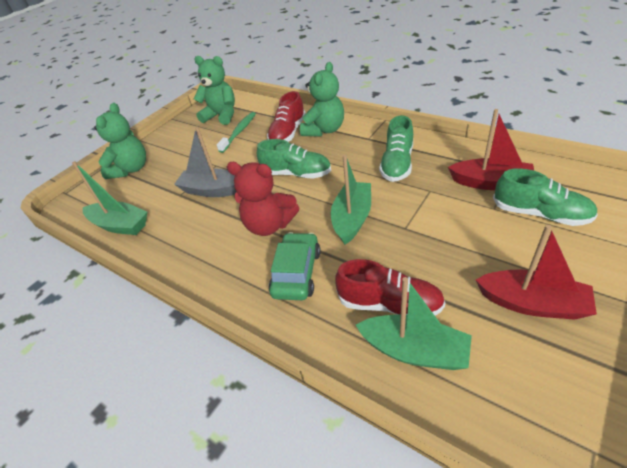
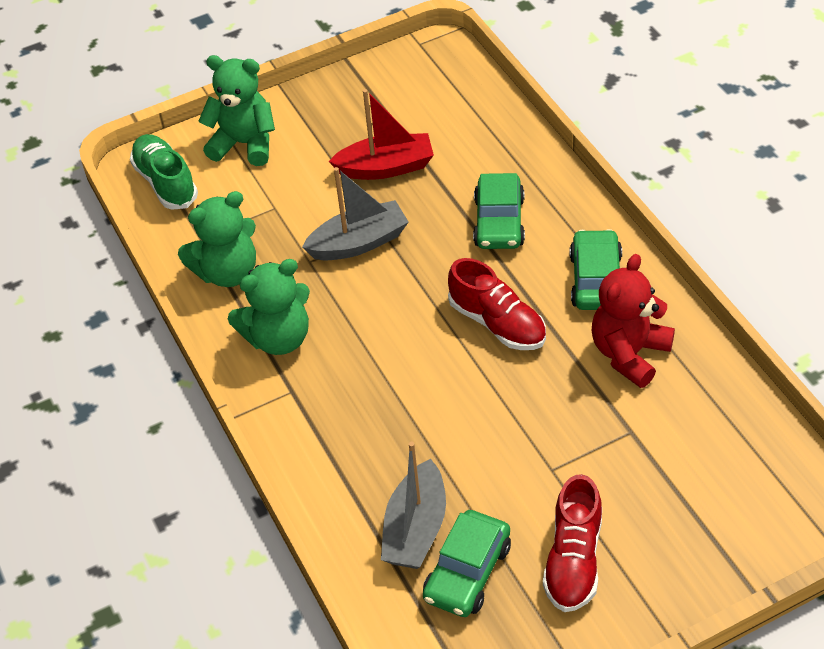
green boat: 3 -> 0
green car: 1 -> 3
green shoe: 3 -> 1
green toothbrush: 1 -> 0
grey boat: 1 -> 2
red boat: 2 -> 1

